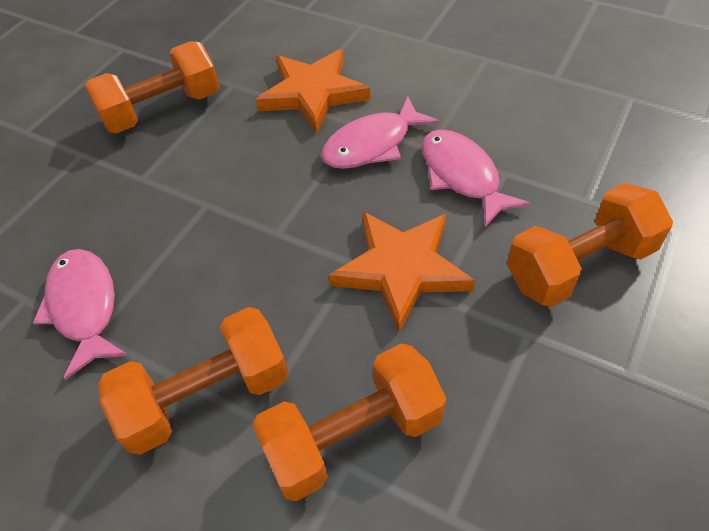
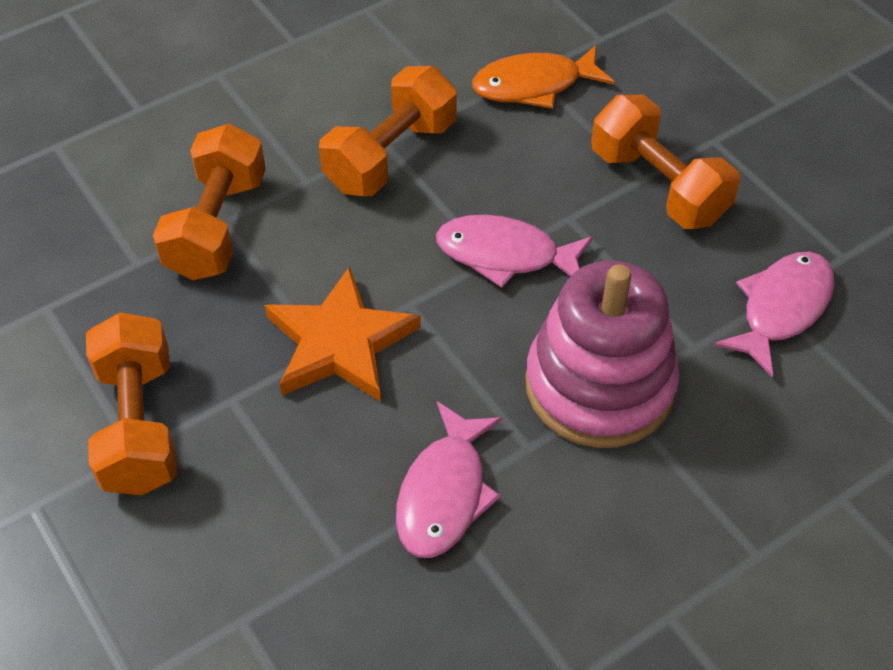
orange fish: 0 -> 1
orange star: 2 -> 1
pink stacking toy: 0 -> 1

